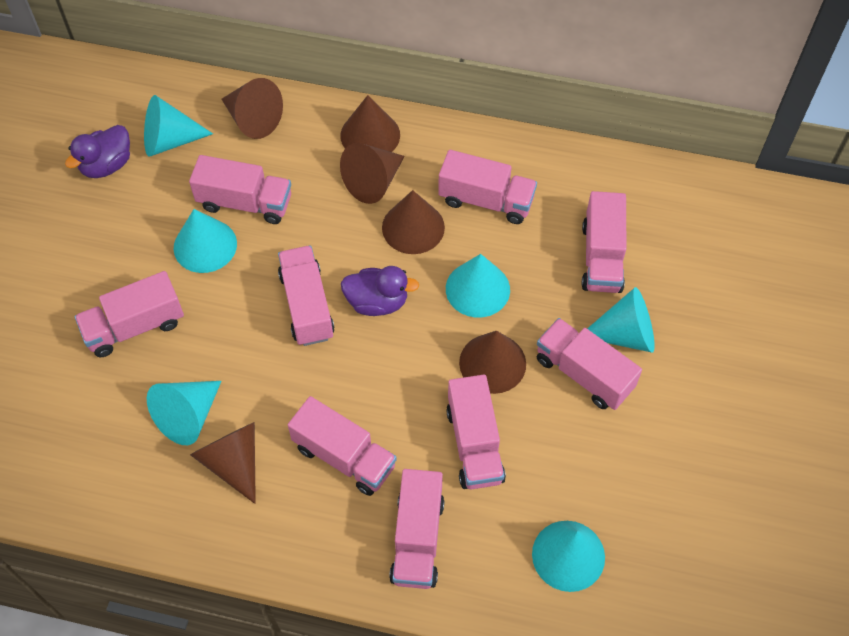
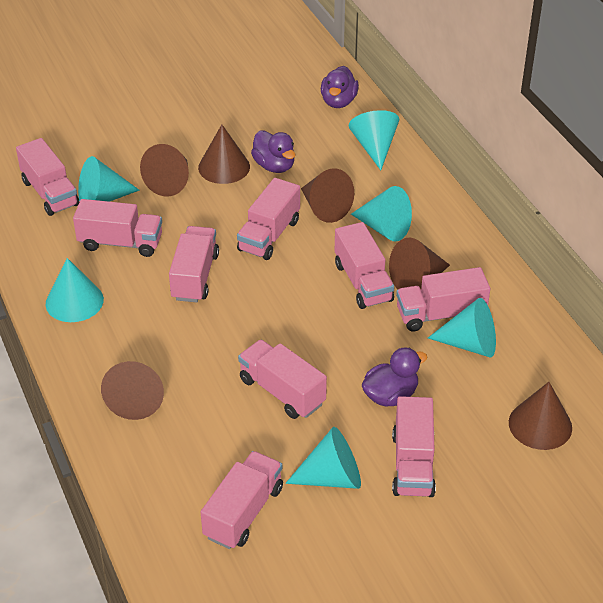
purple duck: 2 -> 3

